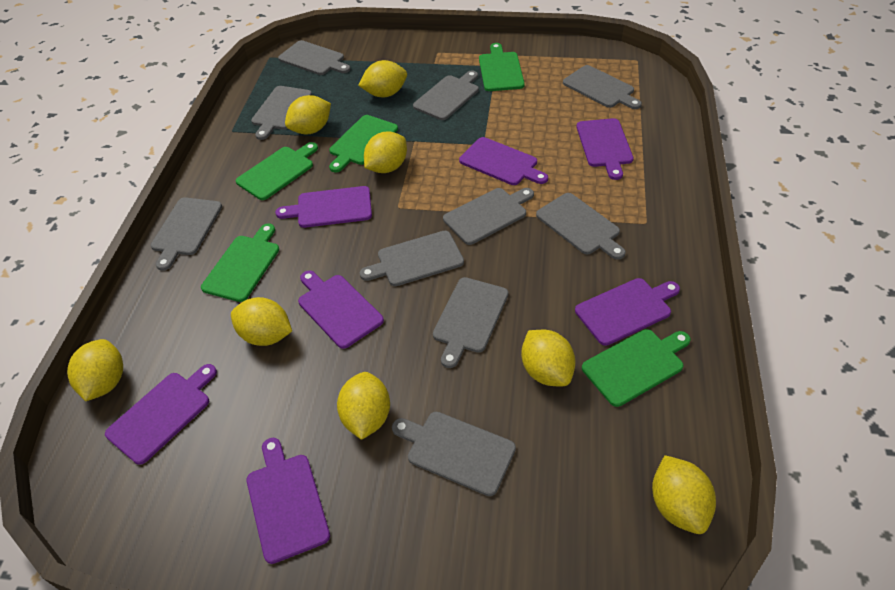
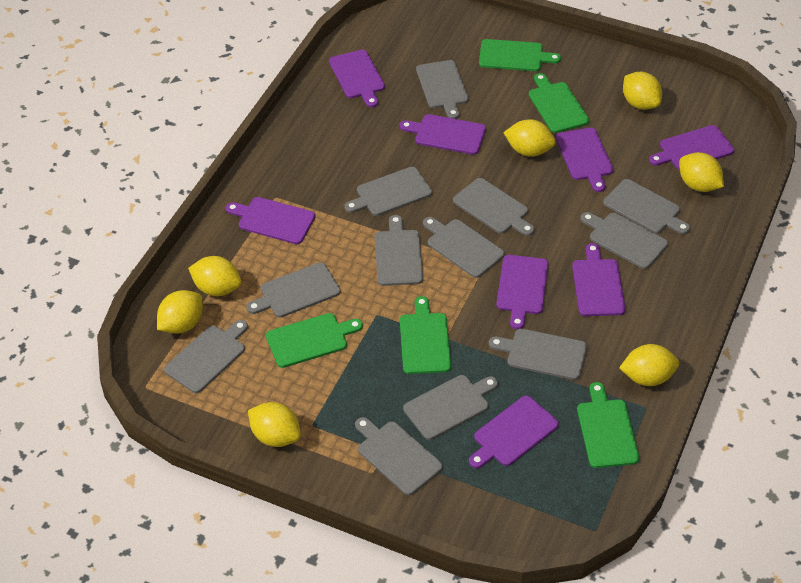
grey cutting board: 10 -> 12
purple cutting board: 7 -> 8
yellow lemon: 8 -> 7

